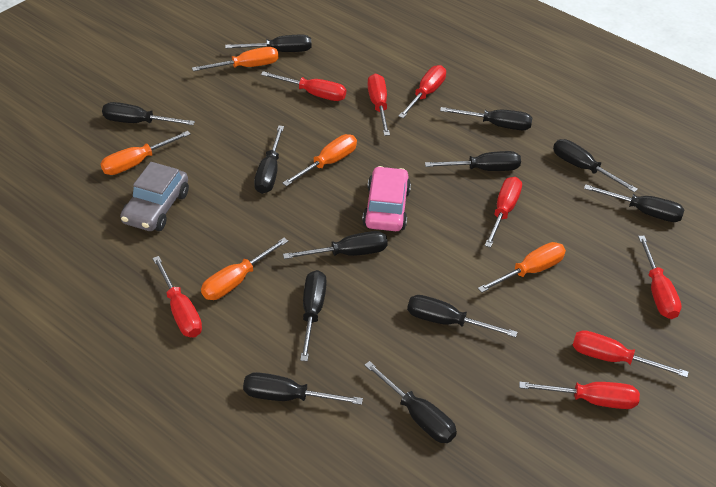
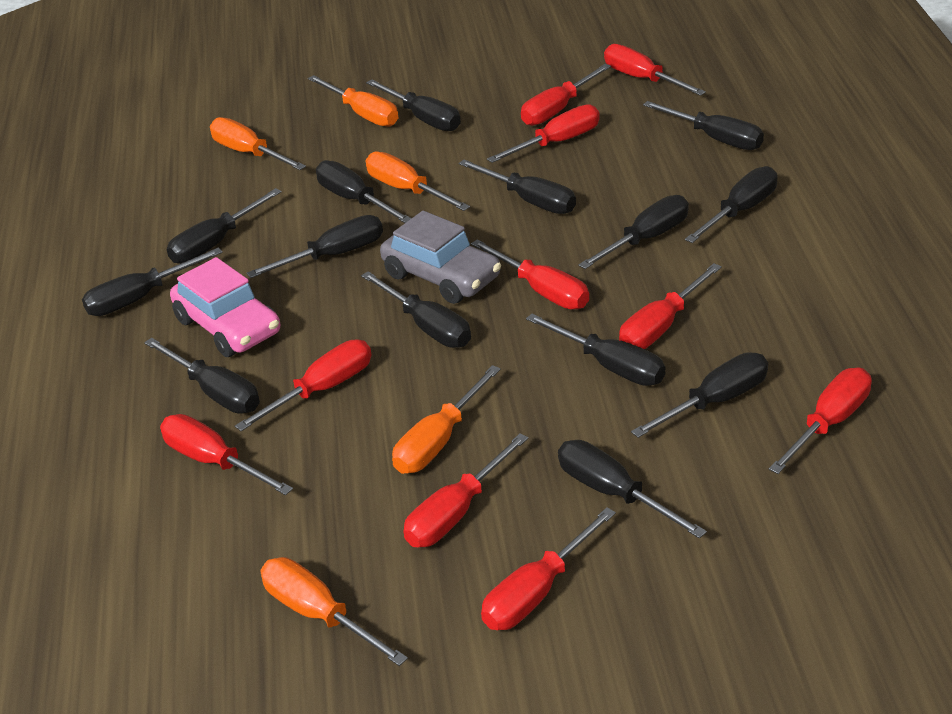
black screwdriver: 12 -> 14
red screwdriver: 8 -> 10

